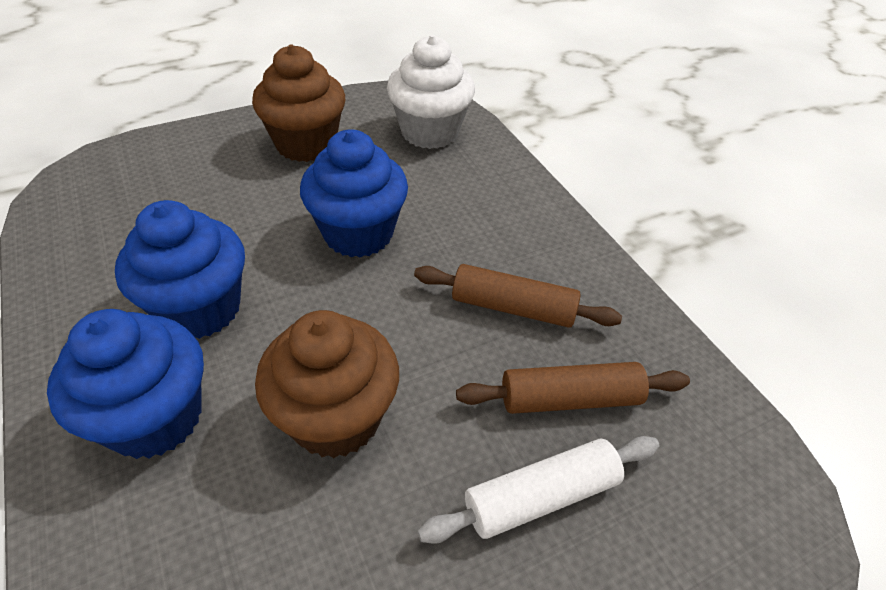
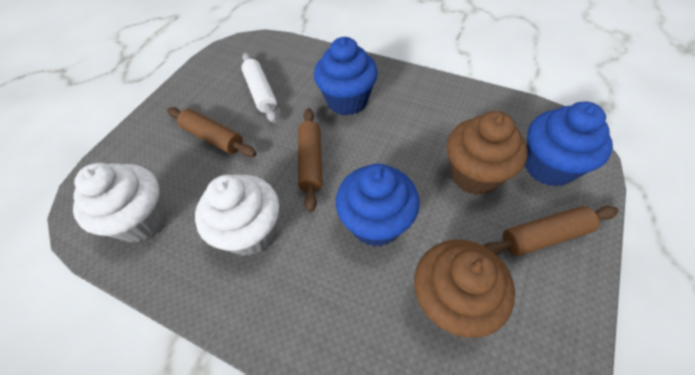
brown rolling pin: 2 -> 3
white cupcake: 1 -> 2

